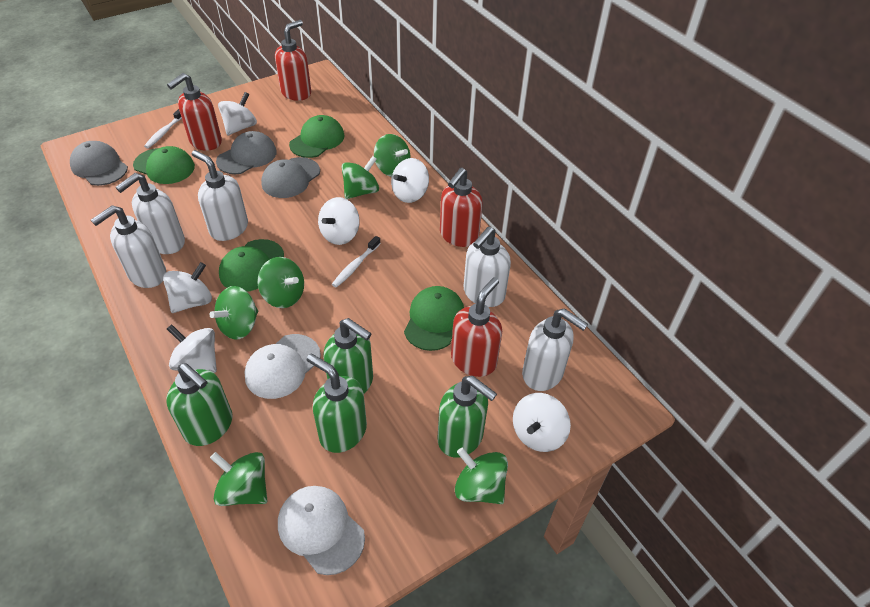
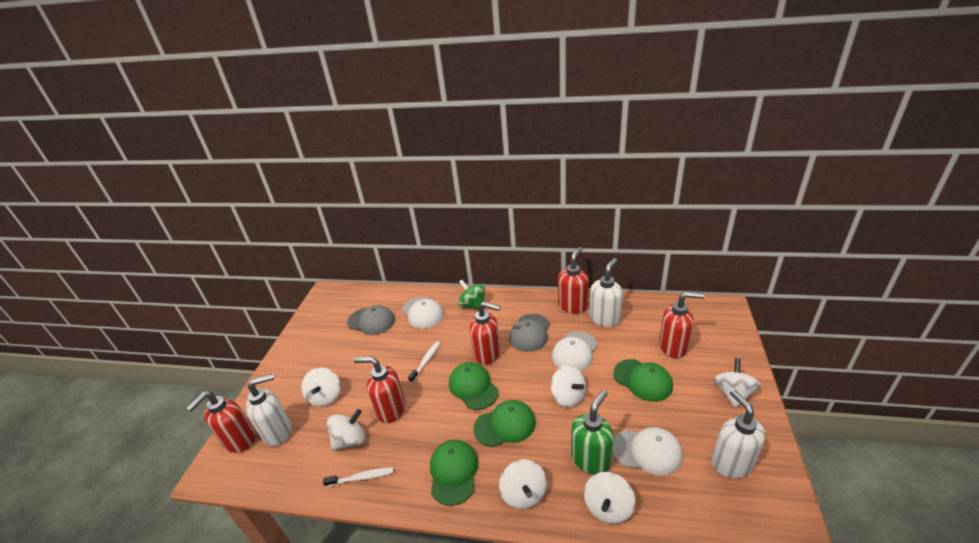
green soap dispenser: 4 -> 1
green spinning top: 6 -> 1
grey cap: 3 -> 2
red soap dispenser: 4 -> 5
white cap: 2 -> 3
white soap dispenser: 5 -> 3

